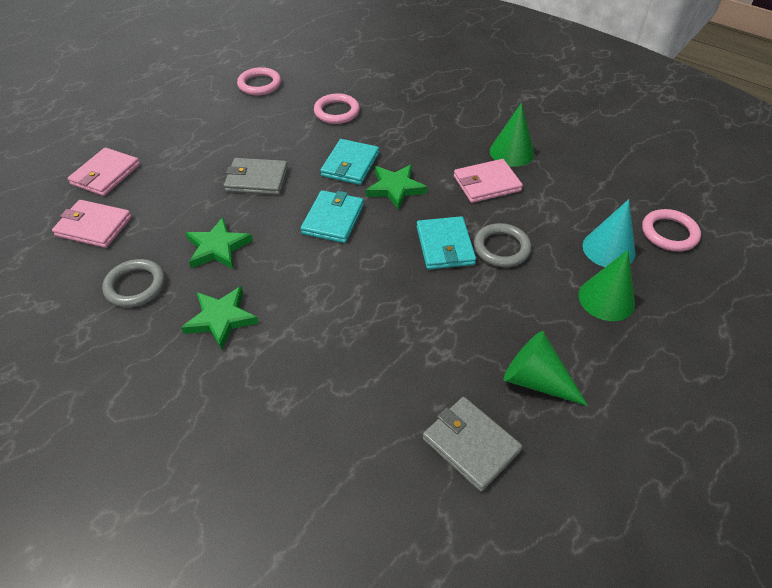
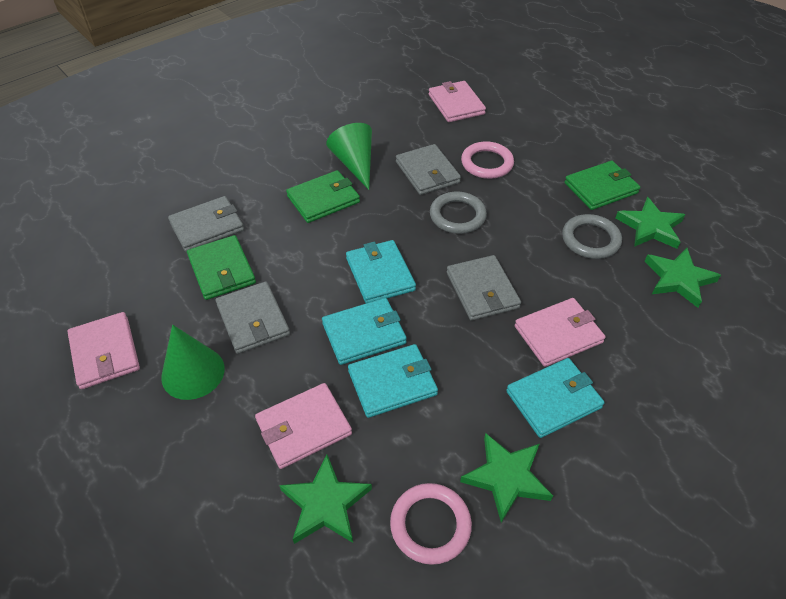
green cone: 3 -> 2
green star: 3 -> 4
green wallet: 0 -> 3
grey wallet: 2 -> 4
pink ring: 3 -> 2
pink wallet: 3 -> 4
turquoise cone: 1 -> 0
turquoise wallet: 3 -> 4

